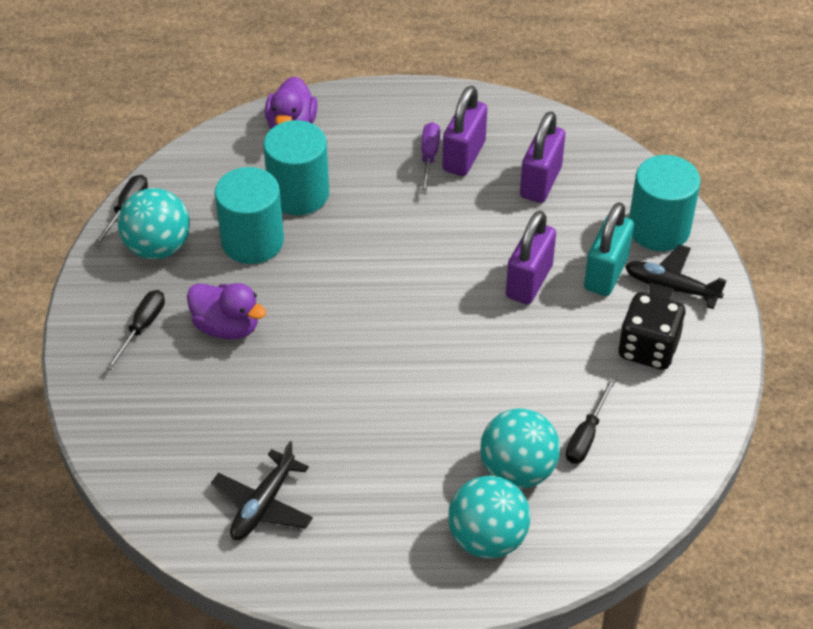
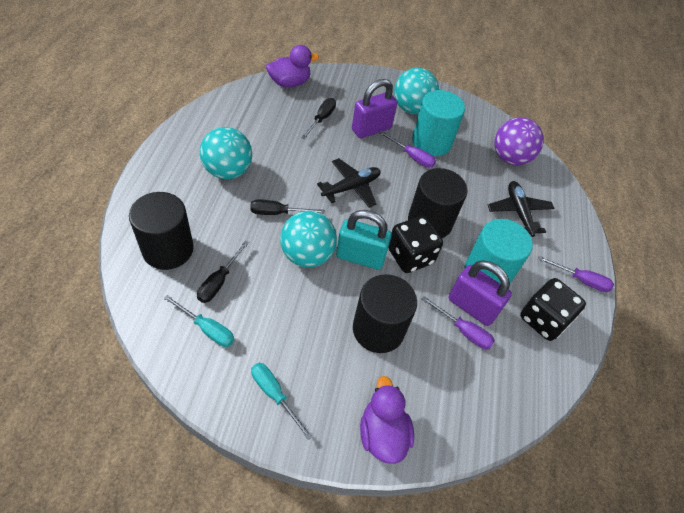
black cylinder: 0 -> 3
black dice: 1 -> 2
purple ball: 0 -> 1
purple padlock: 3 -> 2
purple screwdriver: 1 -> 3
turquoise cylinder: 3 -> 2
turquoise screwdriver: 0 -> 2

